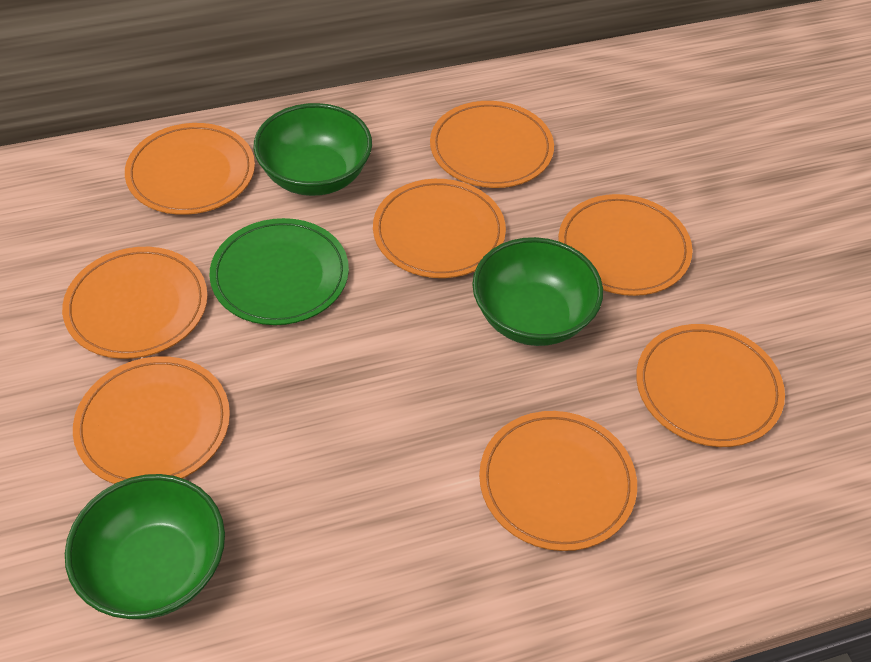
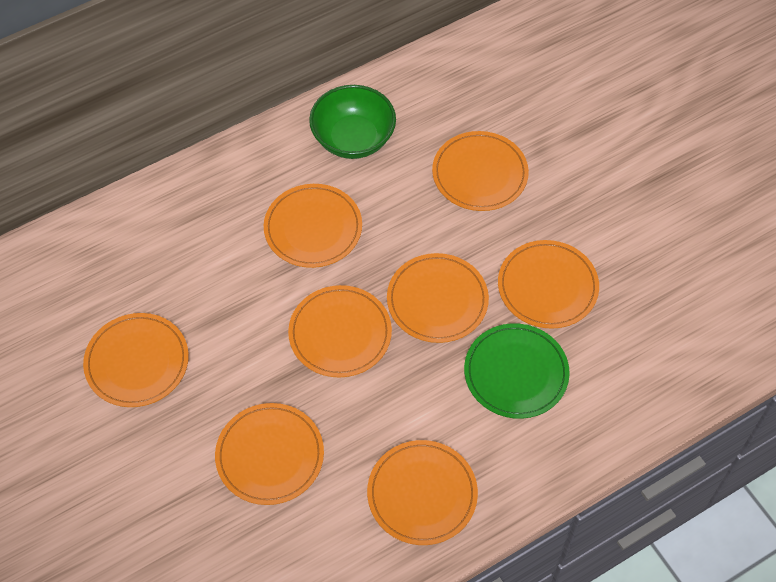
green bowl: 3 -> 1

